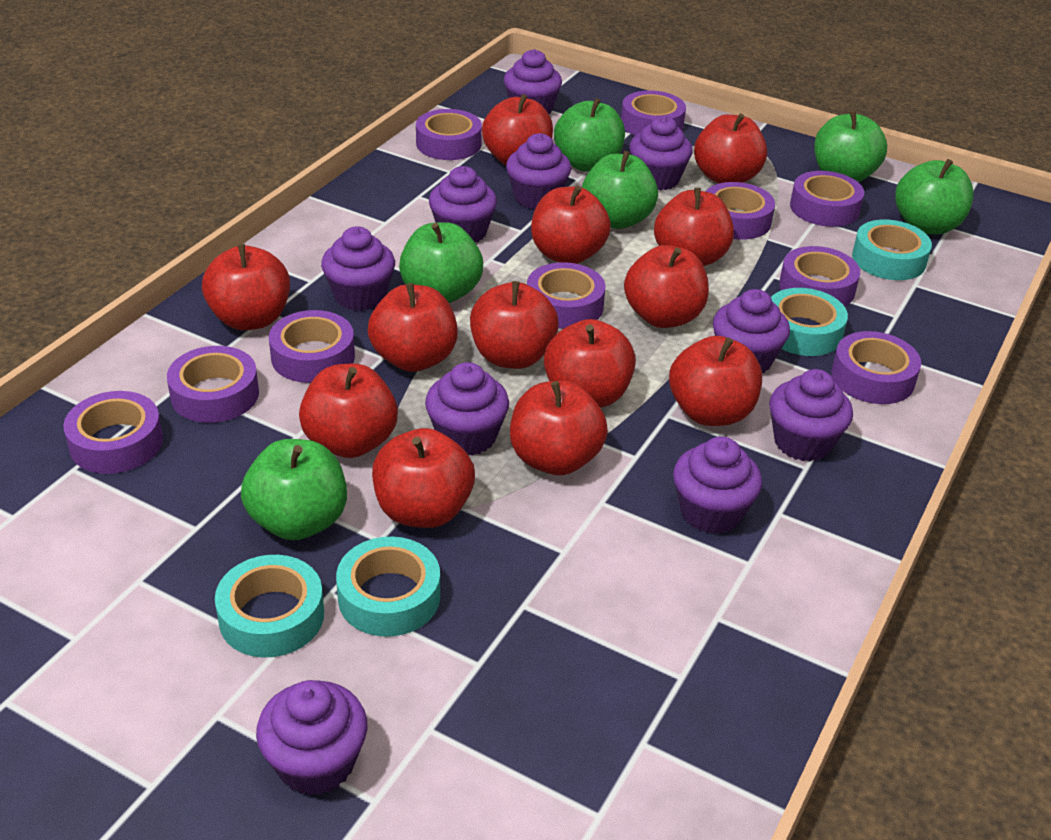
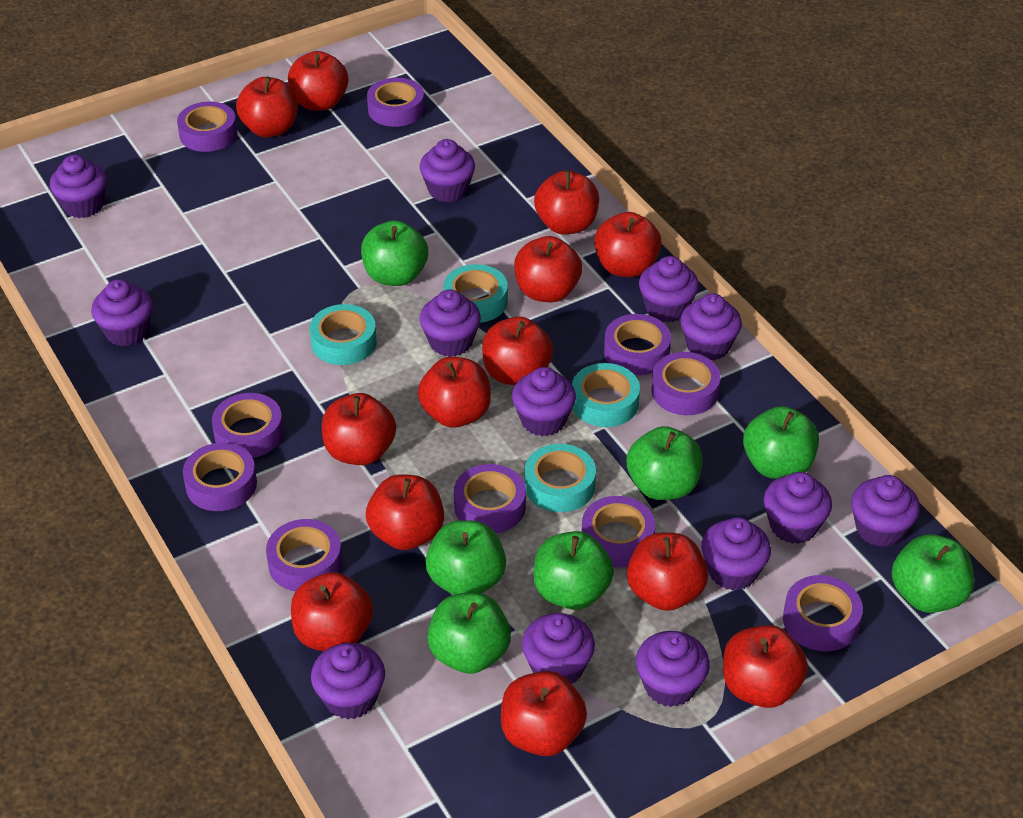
green apple: 6 -> 7
purple cupcake: 10 -> 13

